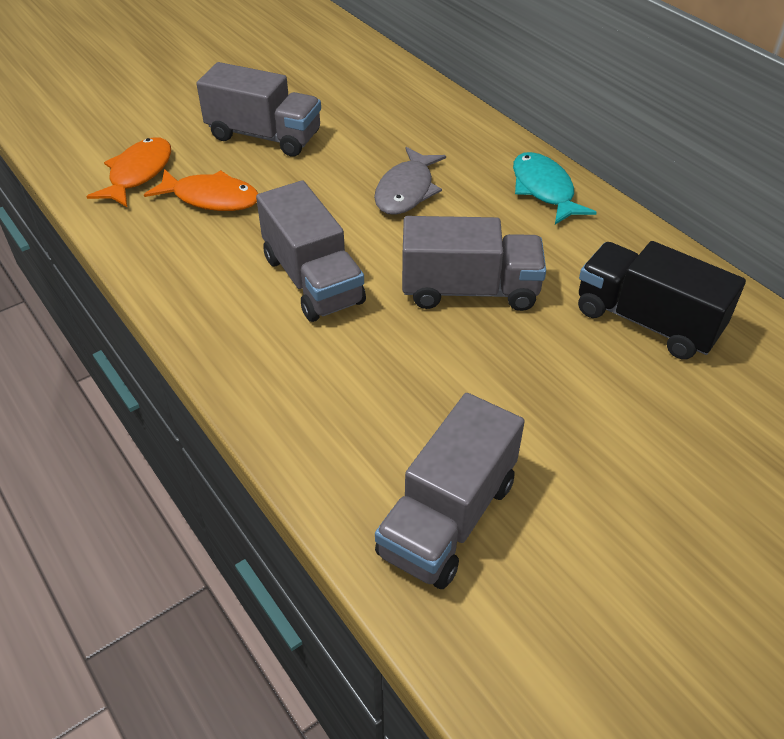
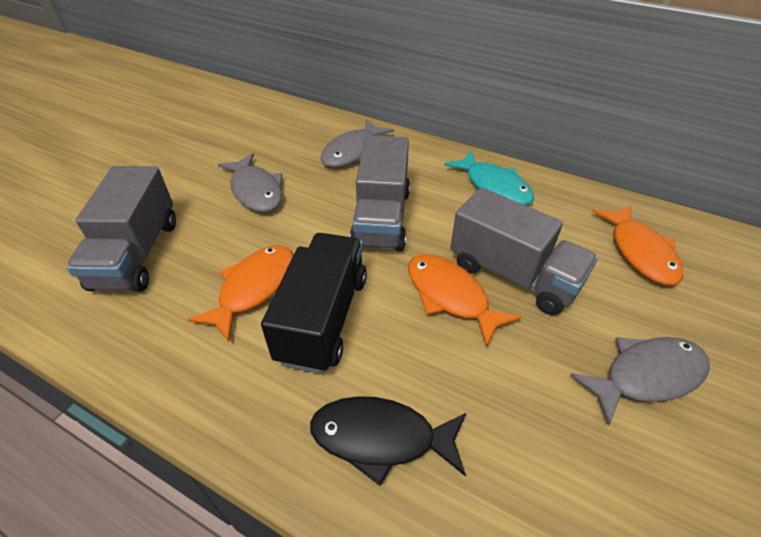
black fish: 0 -> 1
grey fish: 1 -> 3
grey truck: 4 -> 3
orange fish: 2 -> 3

